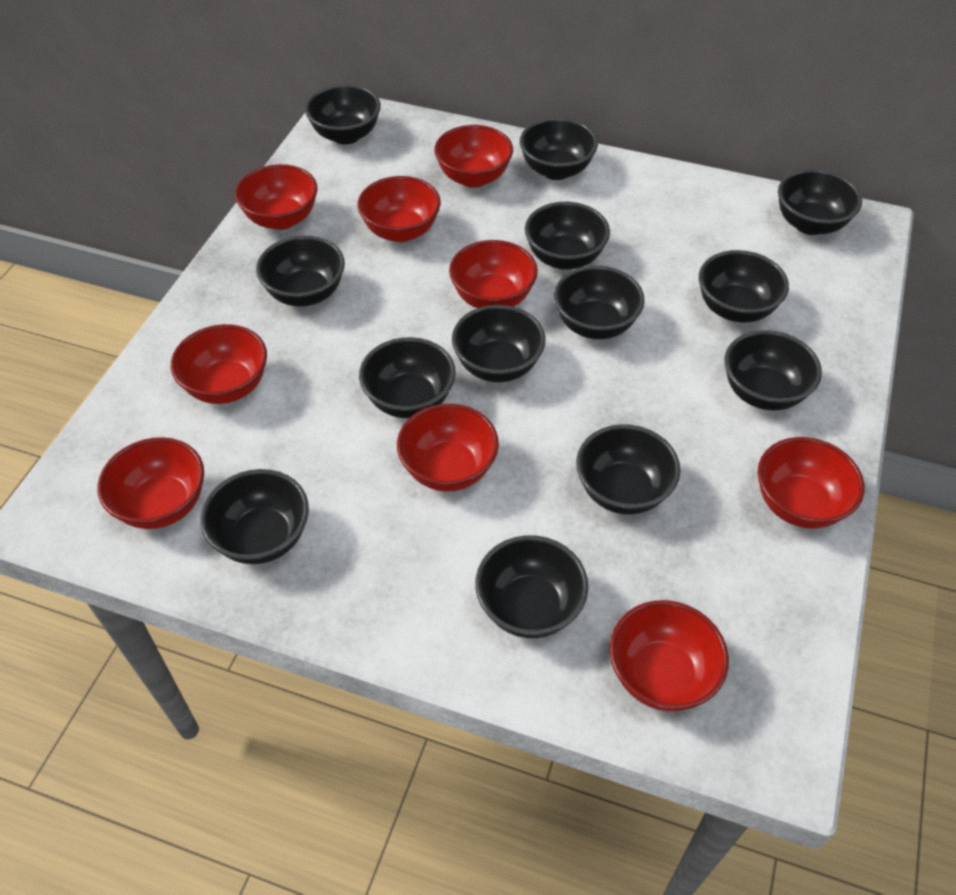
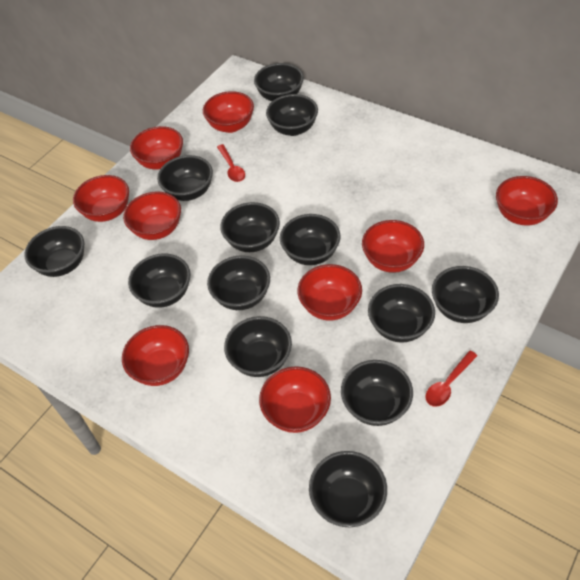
red spoon: 0 -> 2

